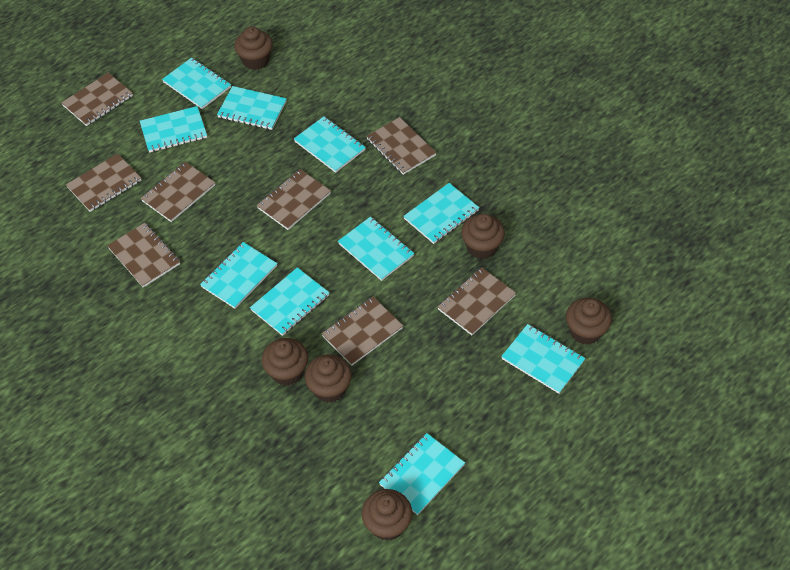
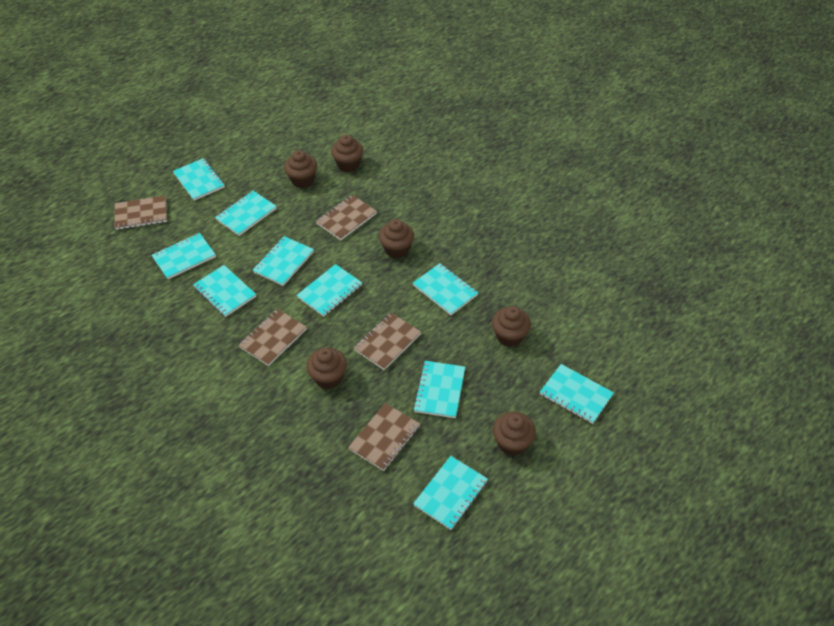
brown notebook: 8 -> 5

